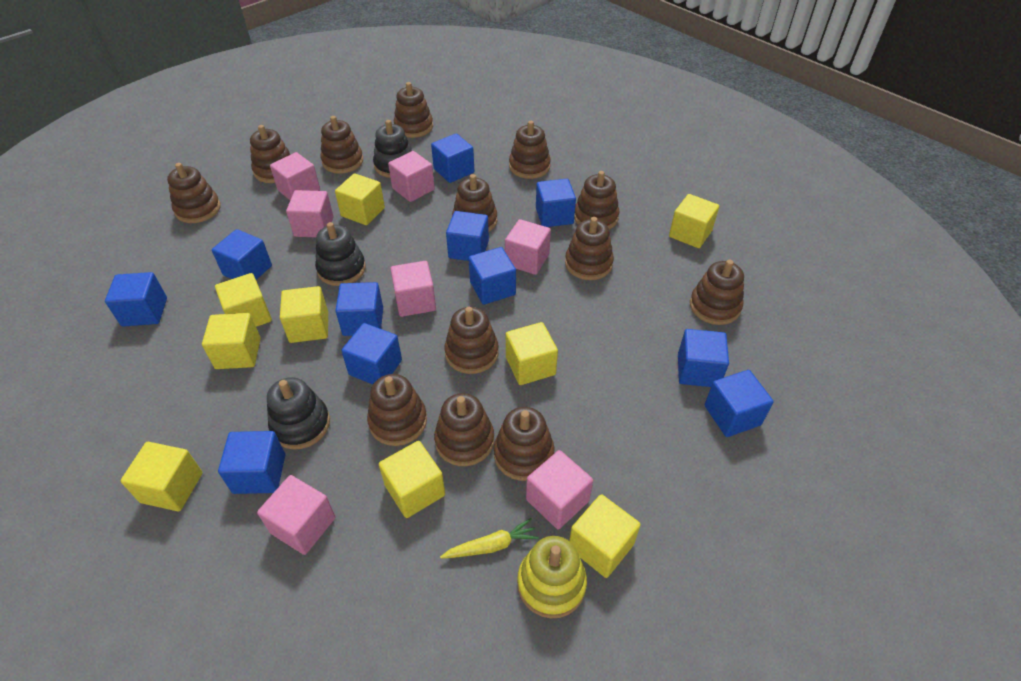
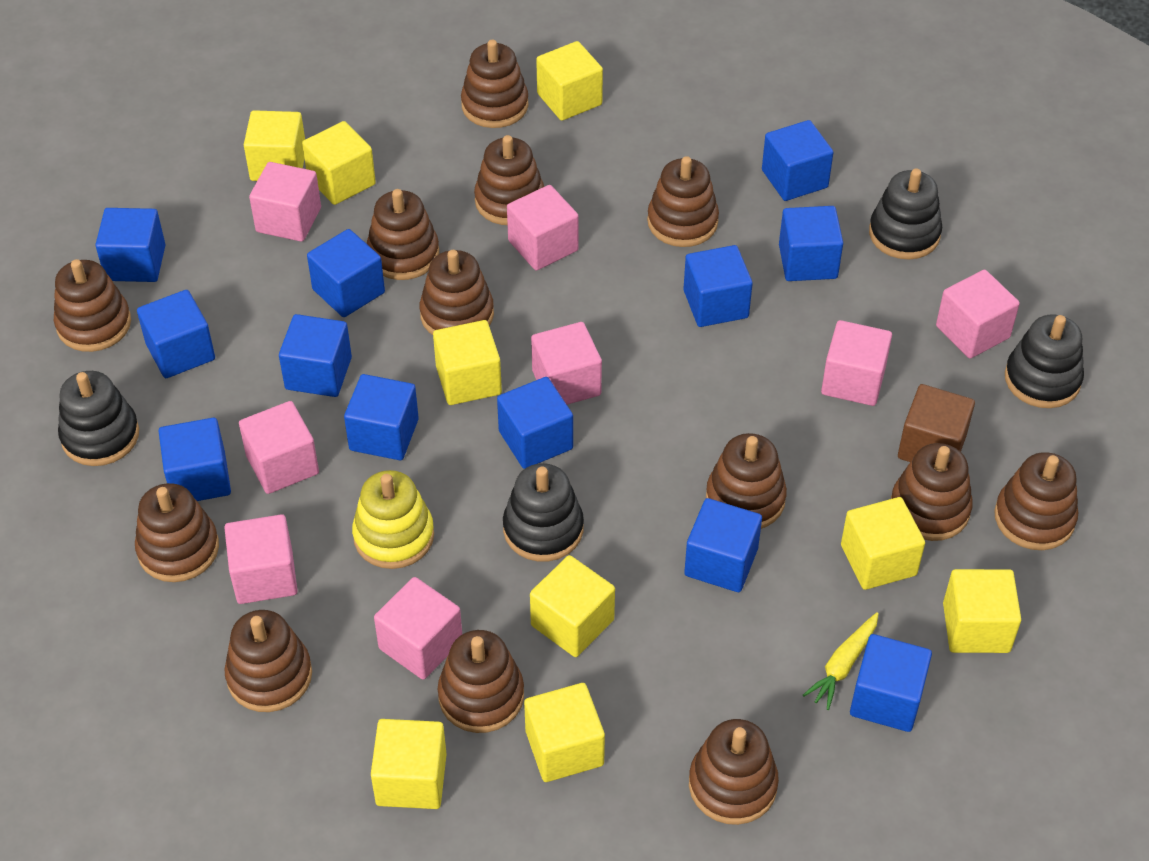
black stacking toy: 3 -> 4
blue cube: 11 -> 12
brown cube: 0 -> 1
pink cube: 7 -> 8

